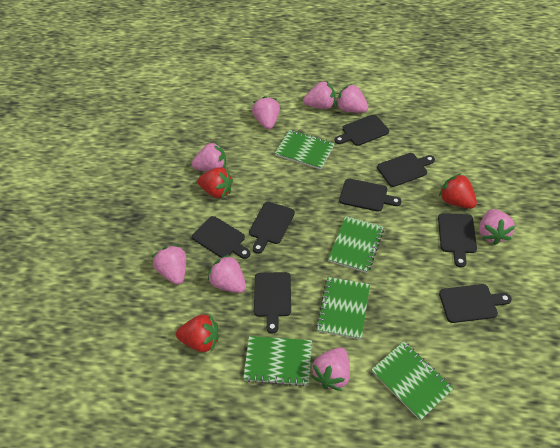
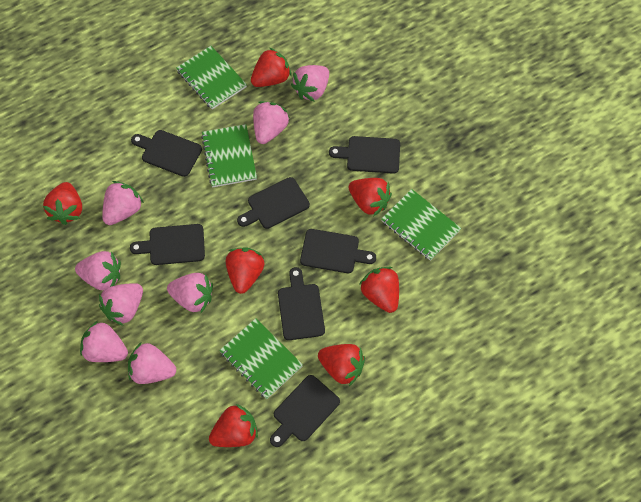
black cutting board: 8 -> 7
green notebook: 5 -> 4
red strawberry: 3 -> 7

